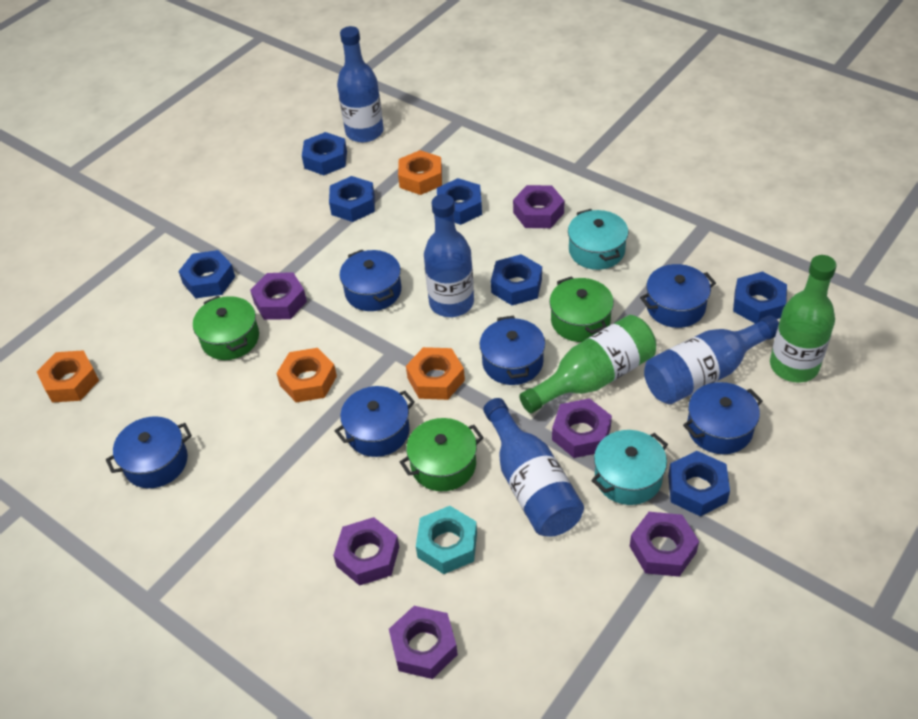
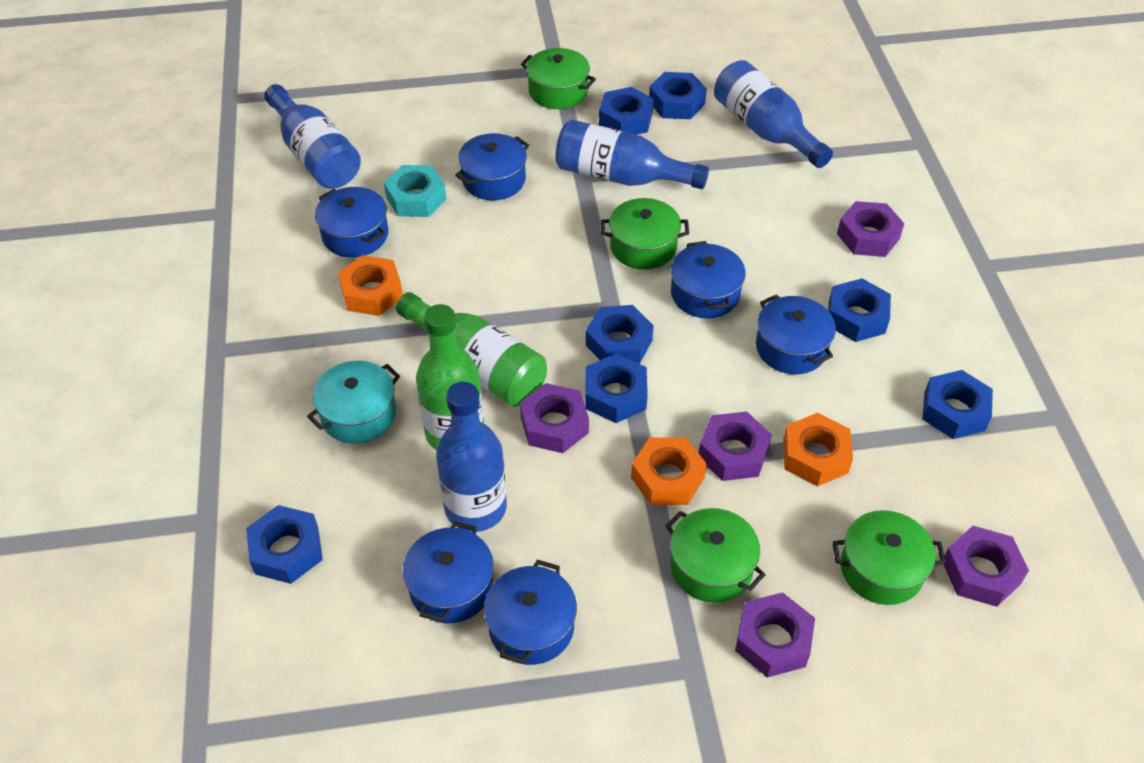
green pot: 3 -> 4
orange nut: 4 -> 3
purple nut: 6 -> 5
turquoise pot: 2 -> 1

